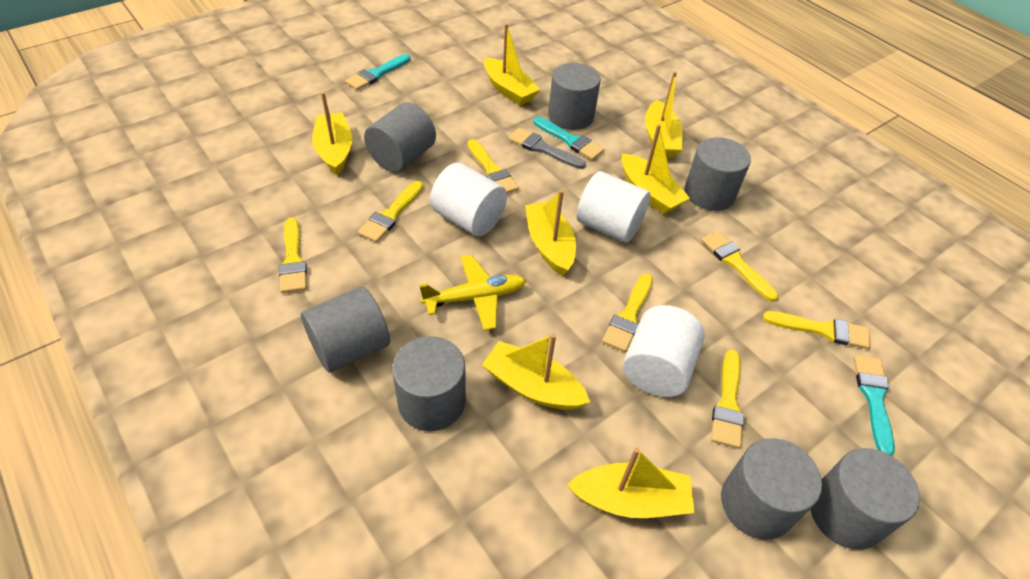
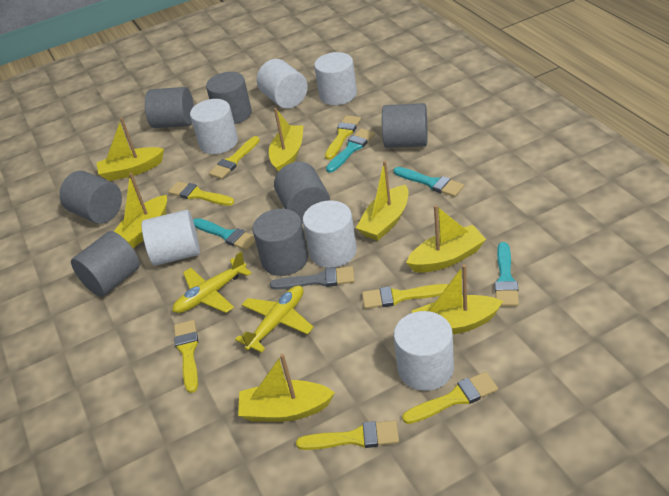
turquoise brush: 3 -> 4
white cylinder: 3 -> 6
yellow plane: 1 -> 2

